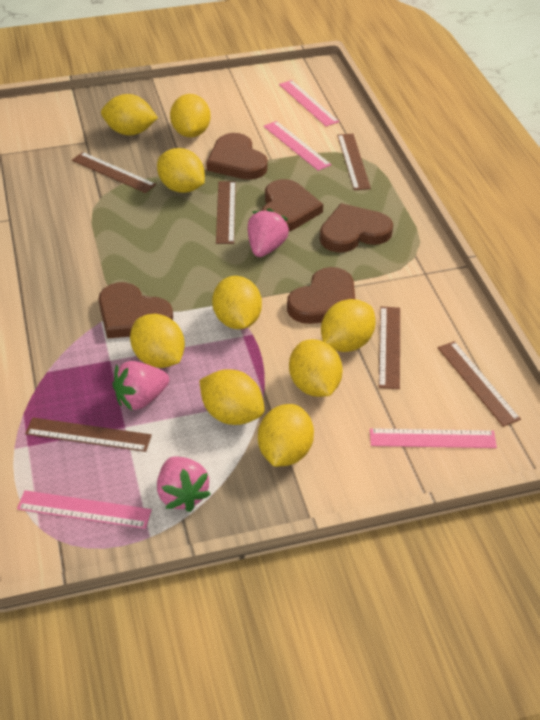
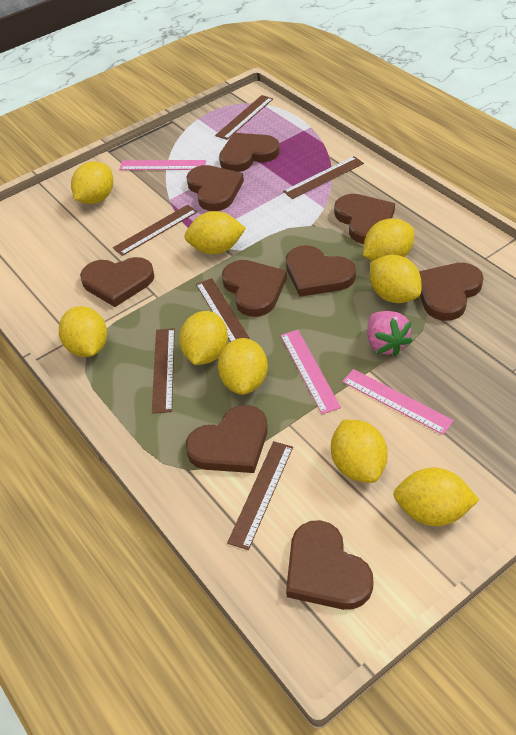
brown heart: 5 -> 9
pink ruler: 4 -> 3
pink strawberry: 3 -> 1

